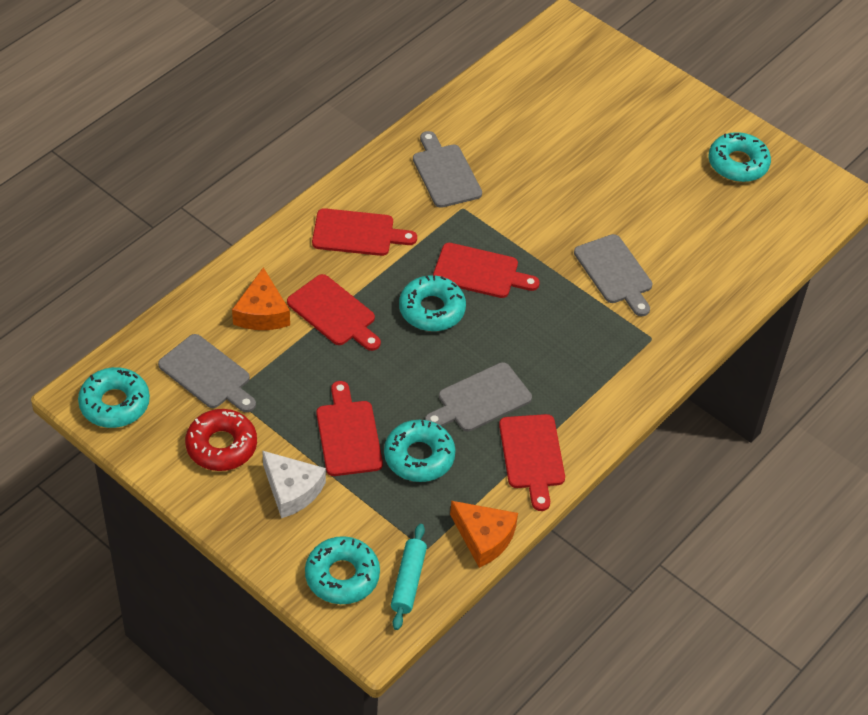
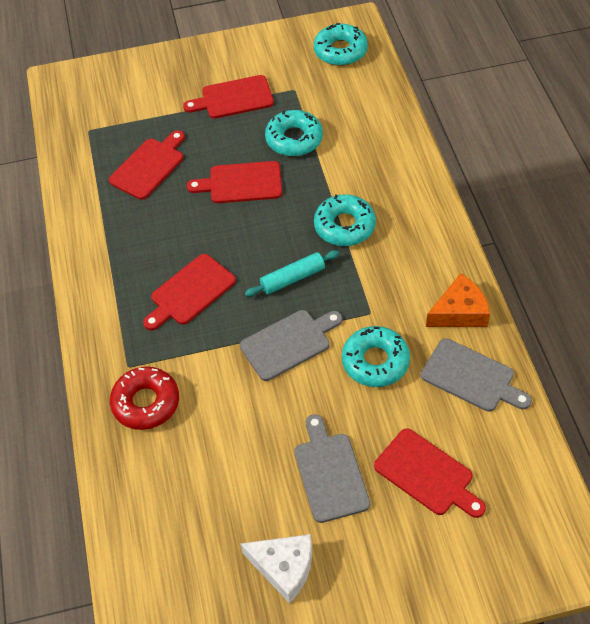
grey cutting board: 4 -> 3
orange cheese: 2 -> 1
turquoise donut: 5 -> 4

